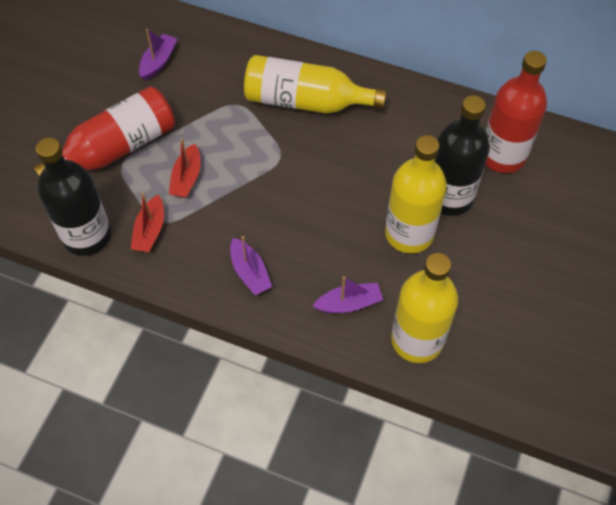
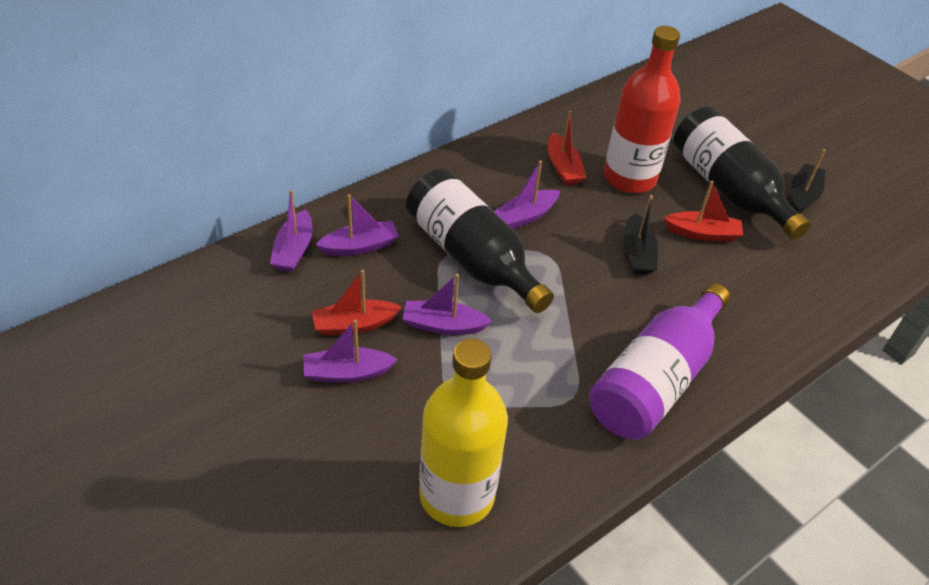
black boat: 0 -> 2
purple boat: 3 -> 5
purple bottle: 0 -> 1
red boat: 2 -> 3
red bottle: 2 -> 1
yellow bottle: 3 -> 1

